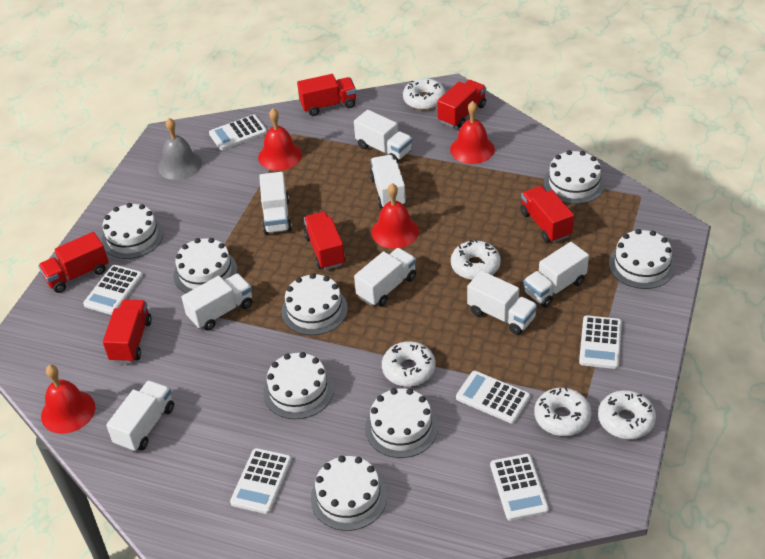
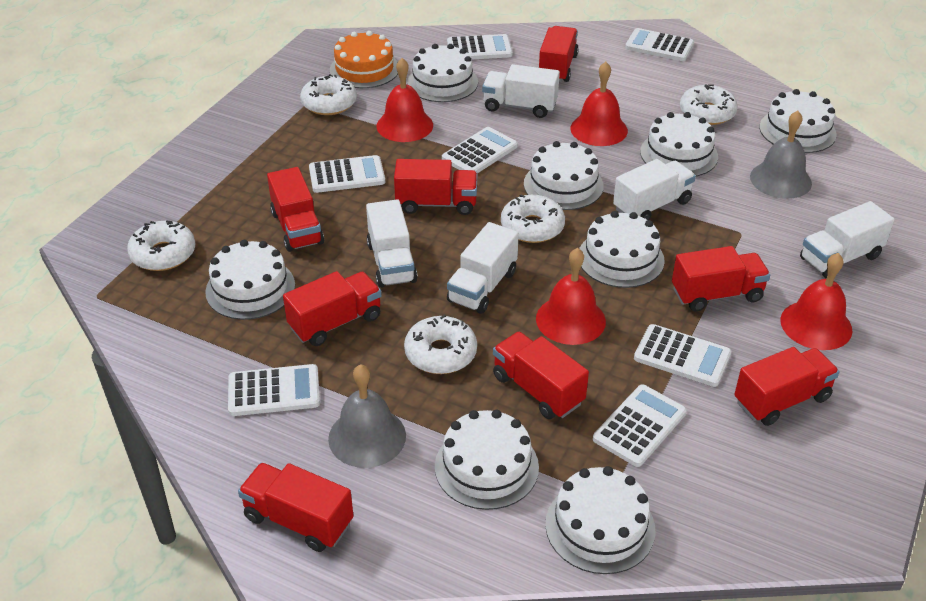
grey bell: 1 -> 2
orange cake: 0 -> 1
red truck: 6 -> 8
white calculator: 6 -> 7
white truck: 8 -> 5

